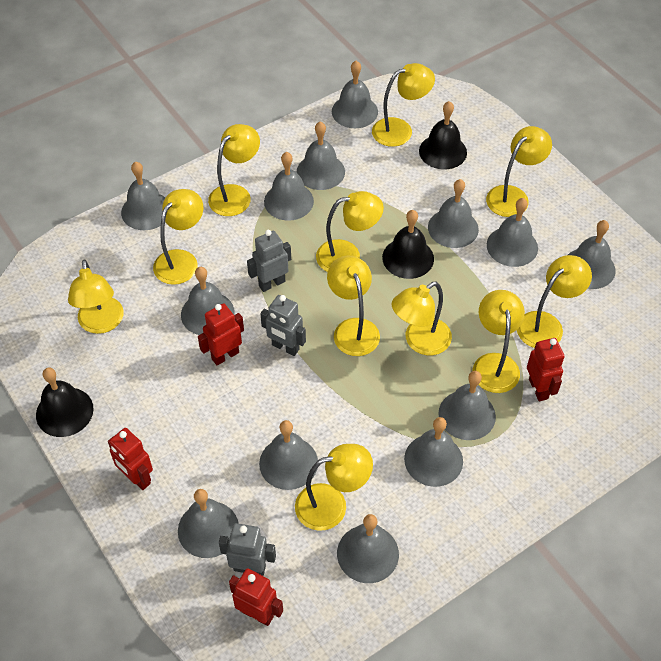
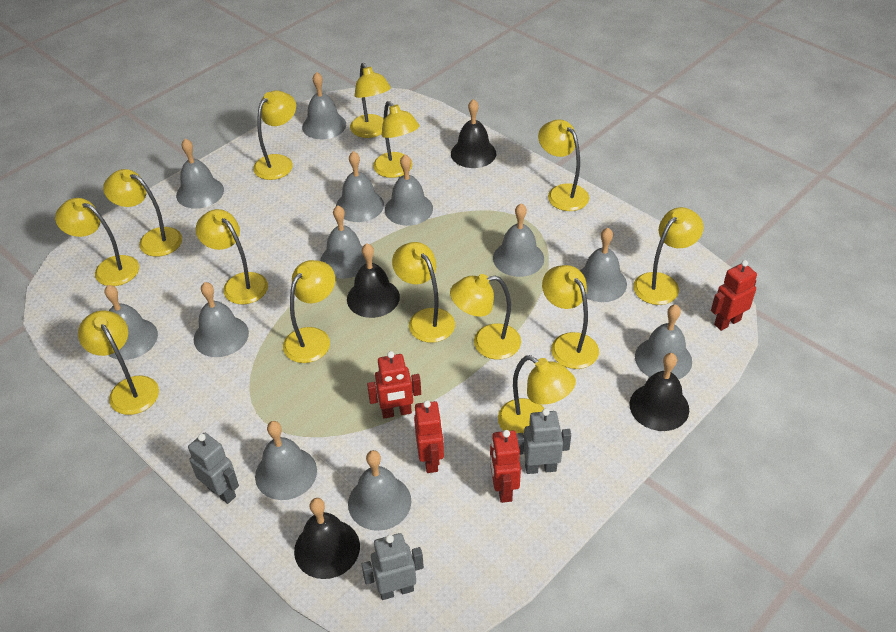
black bell: 3 -> 4
grey bell: 13 -> 12
yellow lamp: 11 -> 14

